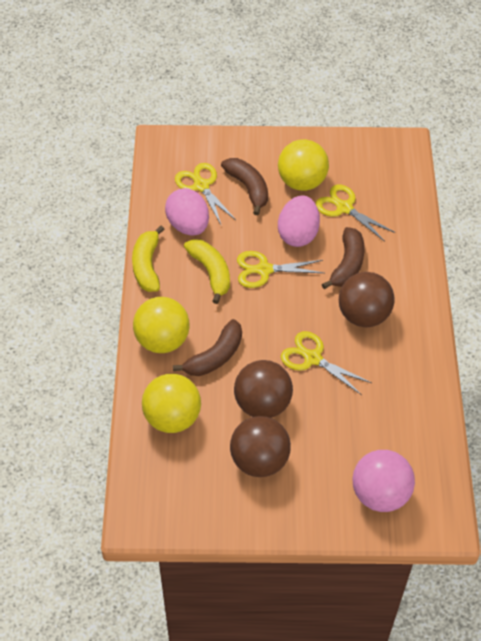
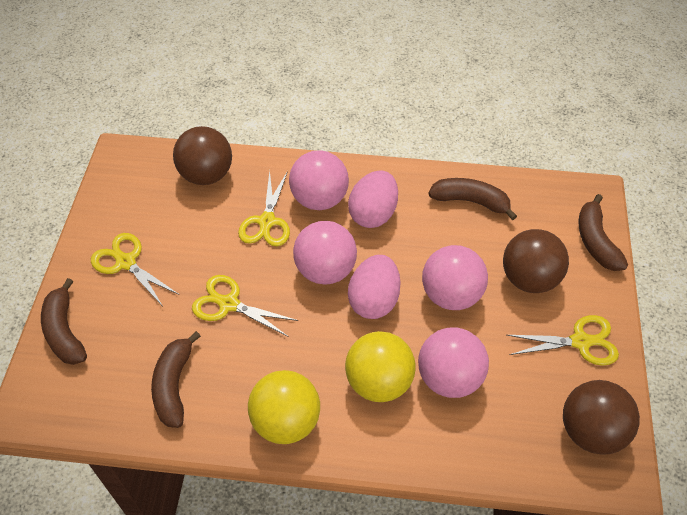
brown banana: 3 -> 4
pink ball: 1 -> 4
yellow ball: 3 -> 2
yellow banana: 2 -> 0

